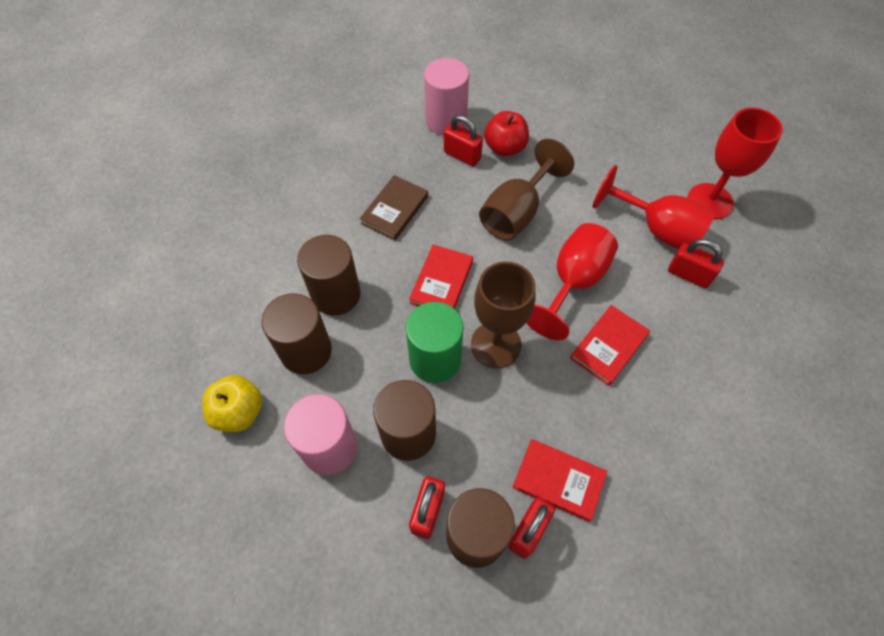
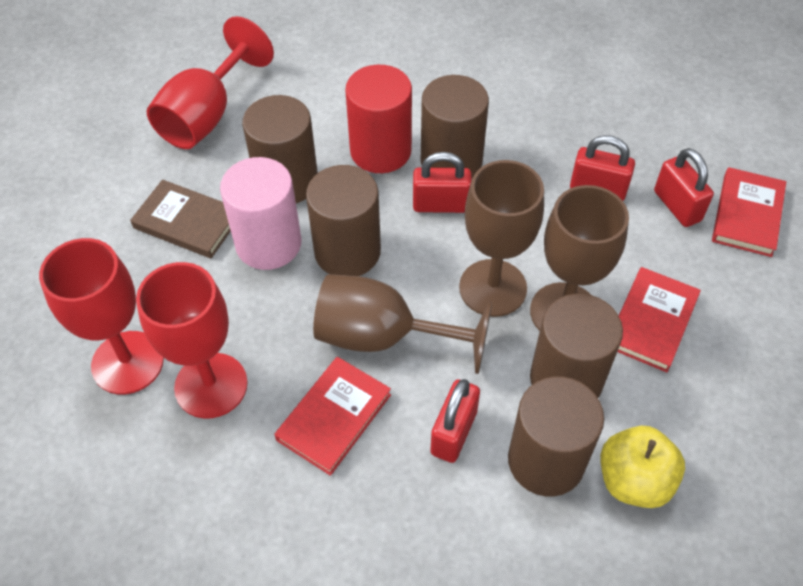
brown cylinder: 4 -> 5
brown goblet: 2 -> 3
green cylinder: 1 -> 0
pink cylinder: 2 -> 1
red apple: 1 -> 0
red cylinder: 0 -> 1

